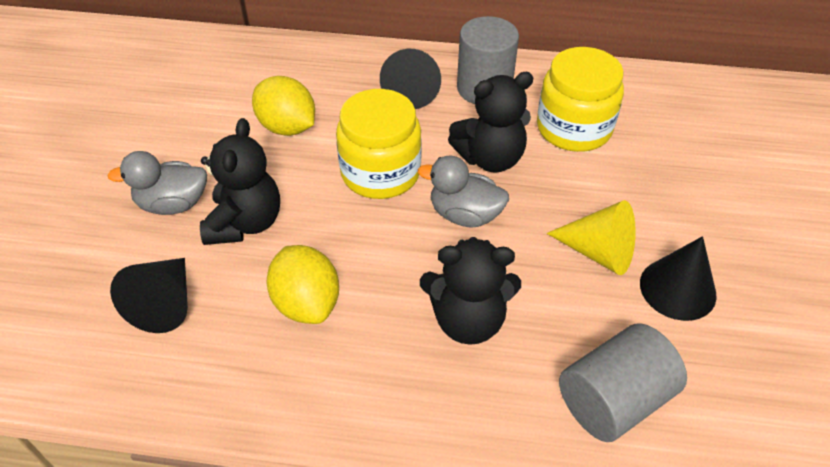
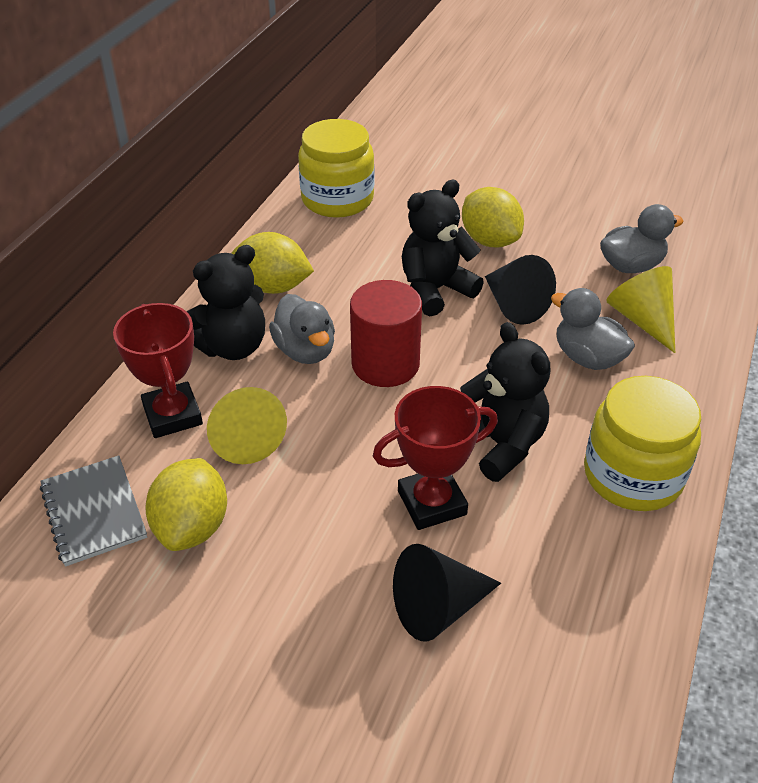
black cone: 3 -> 2
grey cylinder: 2 -> 0
grey duck: 2 -> 3
grey notebook: 0 -> 1
red cylinder: 0 -> 1
red trophy: 0 -> 2
yellow cone: 1 -> 2
yellow lemon: 2 -> 3

